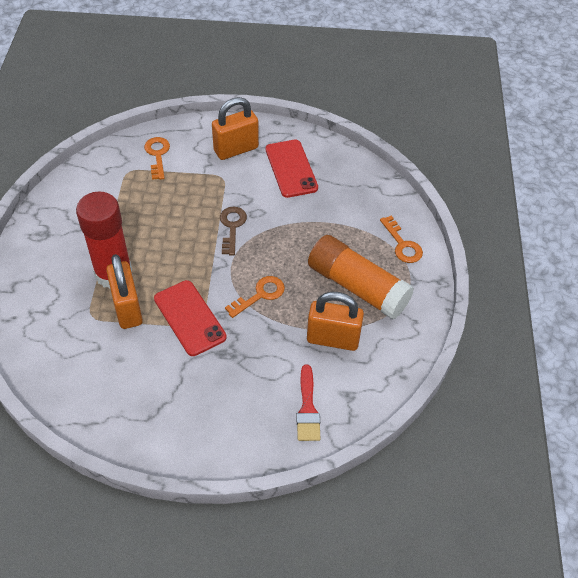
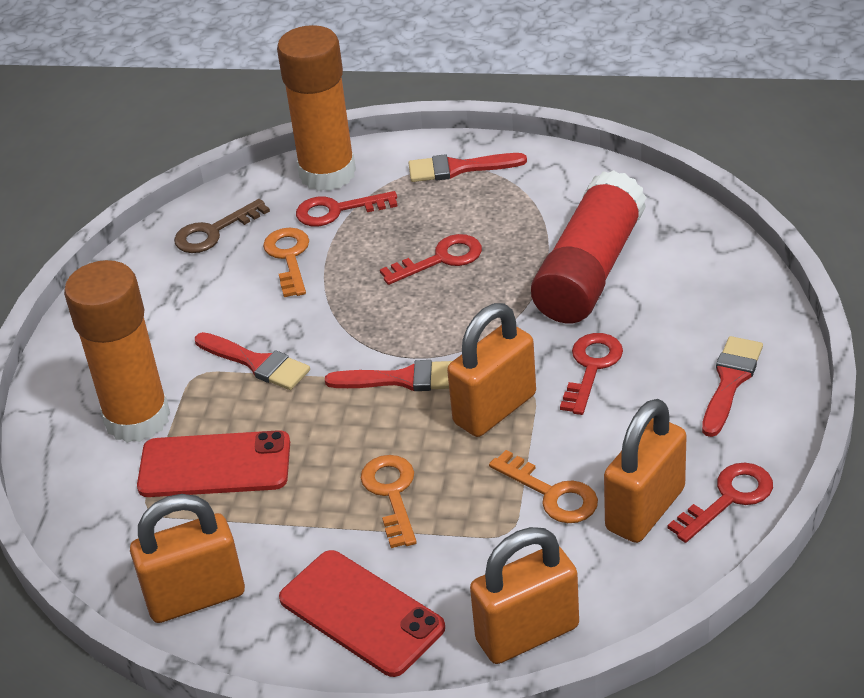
orange glue stick: 1 -> 2
orange padlock: 3 -> 4
red brush: 1 -> 4
red key: 0 -> 4

